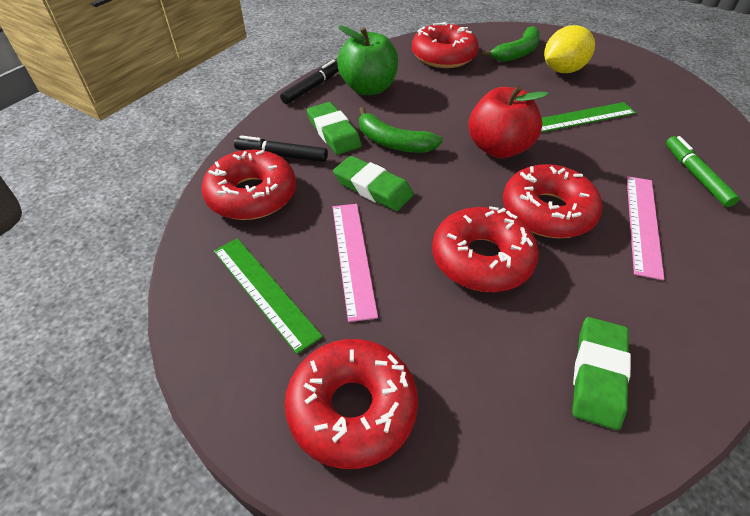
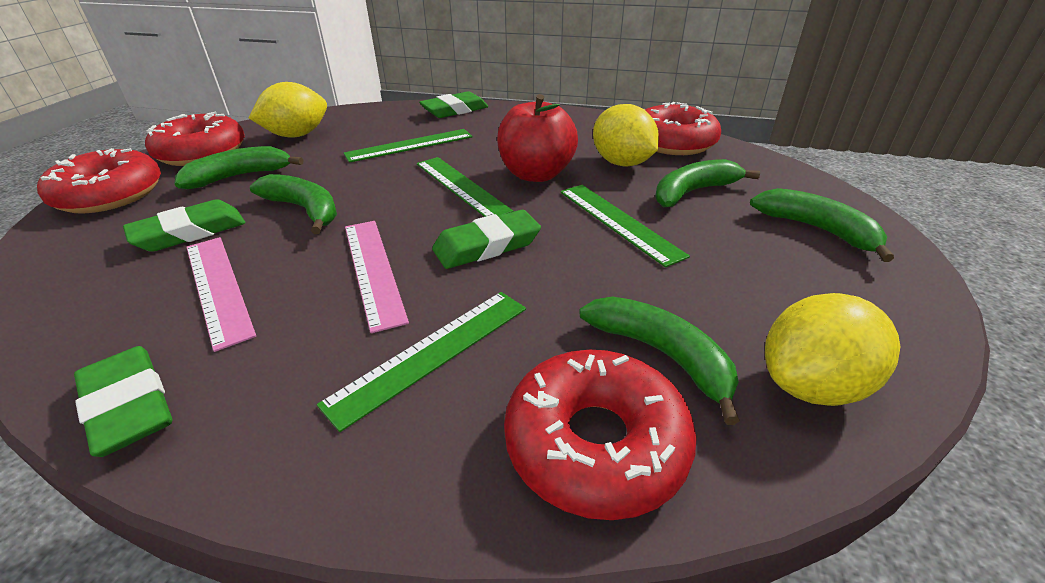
black marker: 2 -> 0
green apple: 1 -> 0
green banana: 2 -> 5
green eraser: 3 -> 4
green marker: 1 -> 0
green ruler: 2 -> 4
red donut: 5 -> 4
yellow lemon: 1 -> 3

